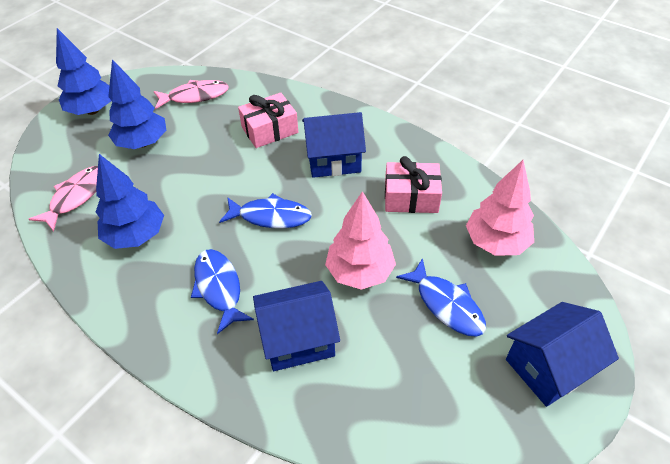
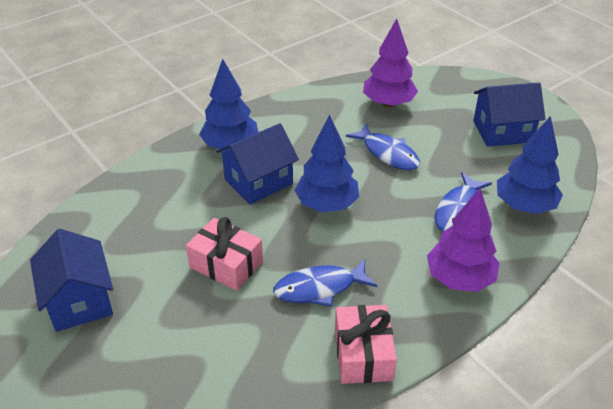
pink fish: 2 -> 0
pink tree: 2 -> 0
purple tree: 0 -> 2

